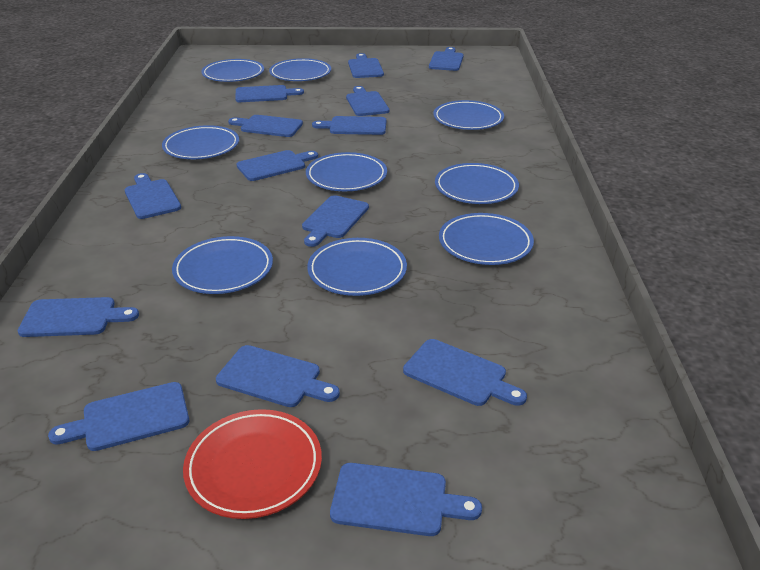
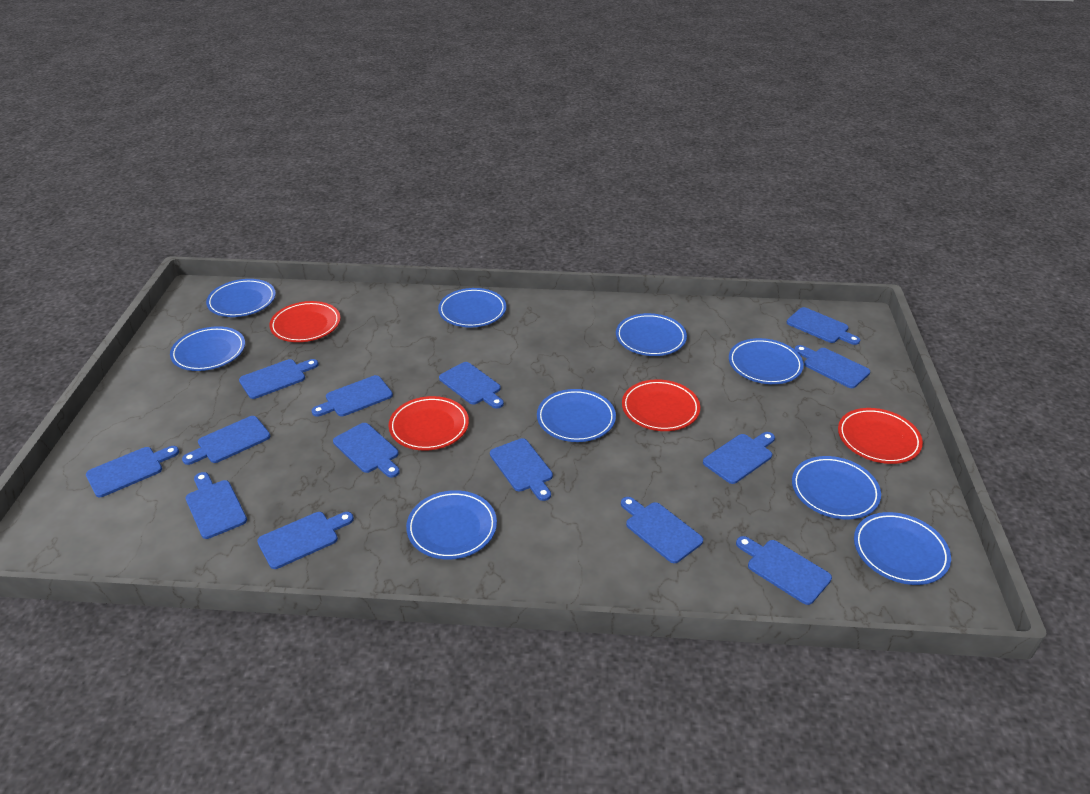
red plate: 1 -> 4

